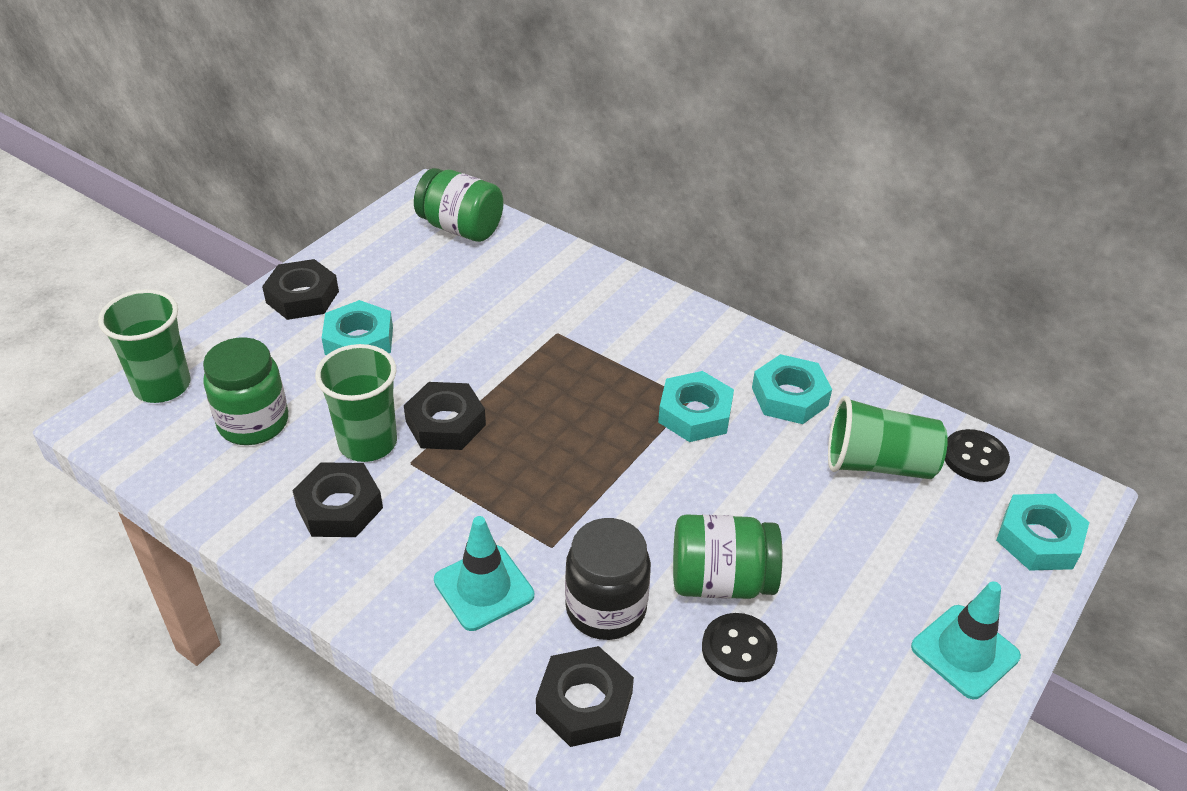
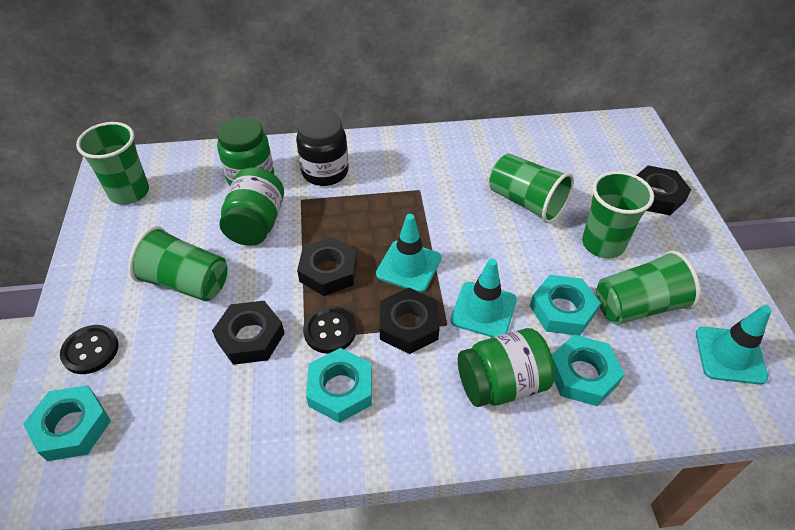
green cup: 3 -> 5
turquoise traffic cone: 2 -> 3

